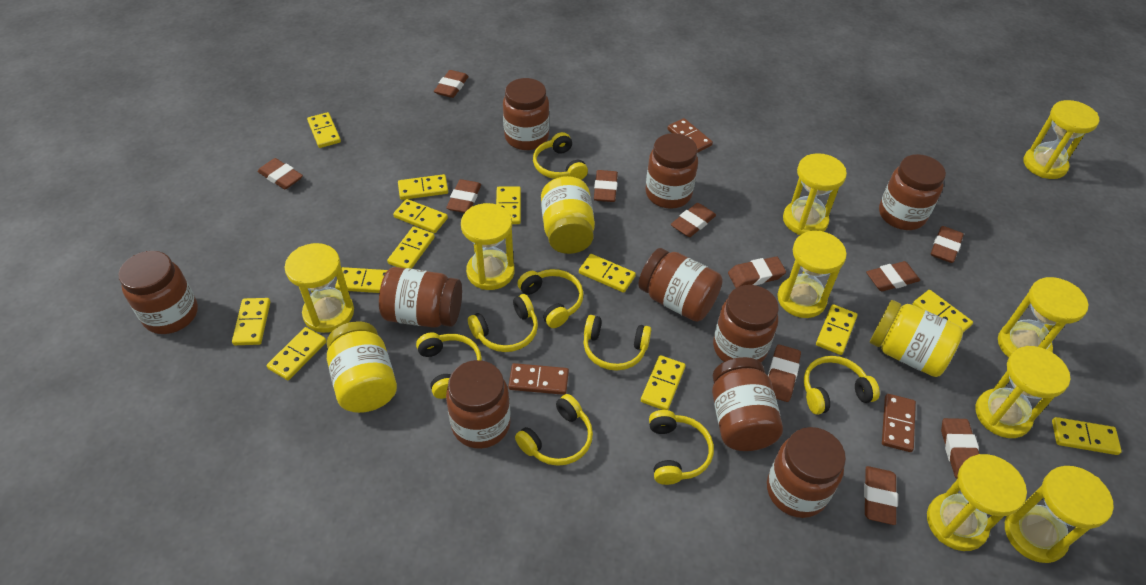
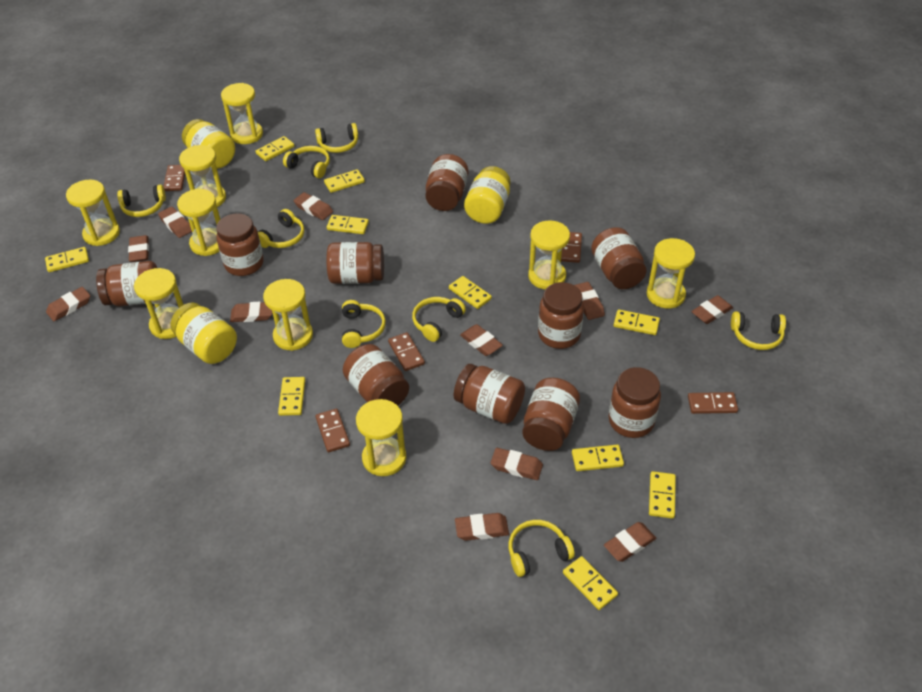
brown domino: 3 -> 5
yellow domino: 13 -> 10

